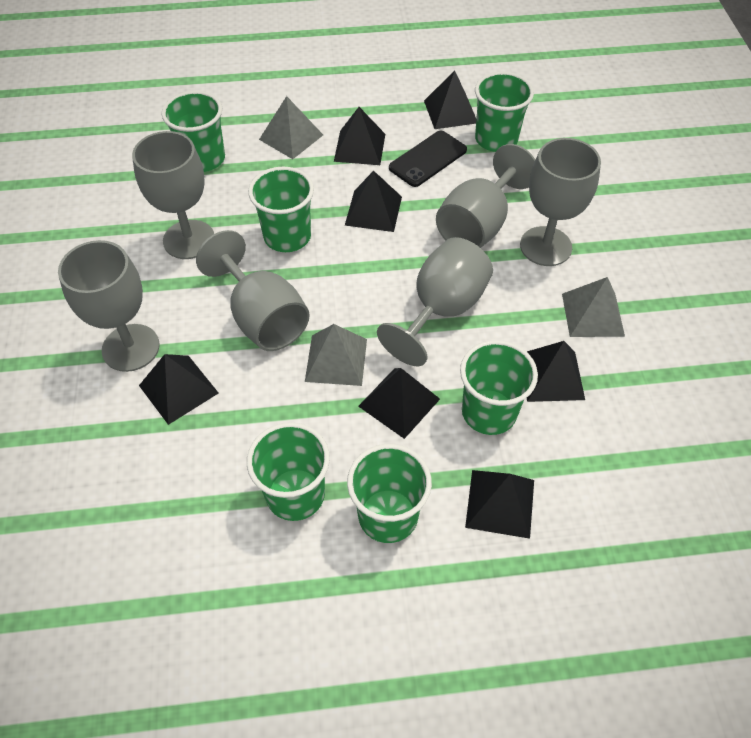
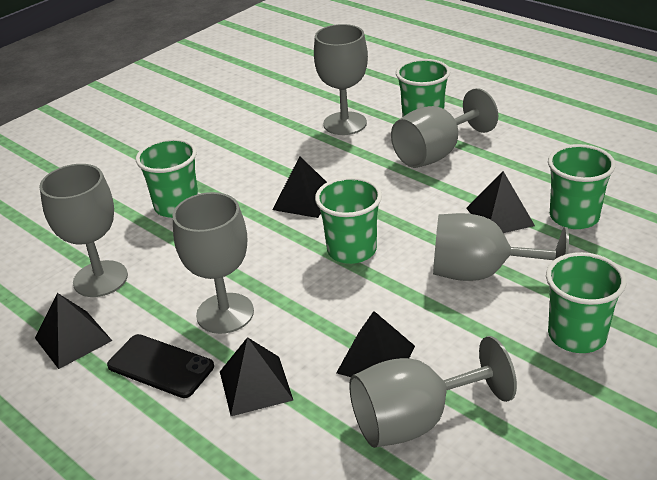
black pyramid: 7 -> 5
green cup: 6 -> 5
grey pyramid: 3 -> 0

